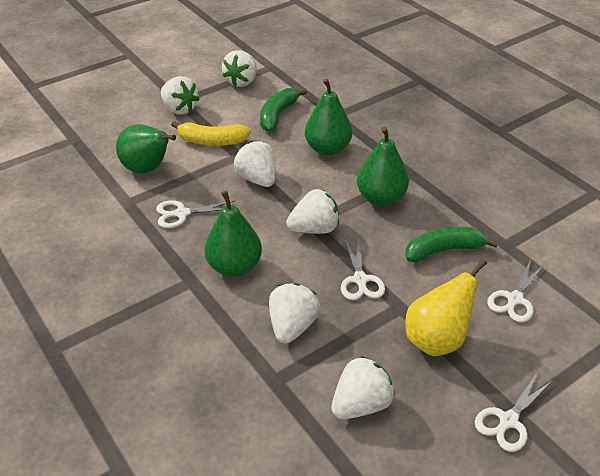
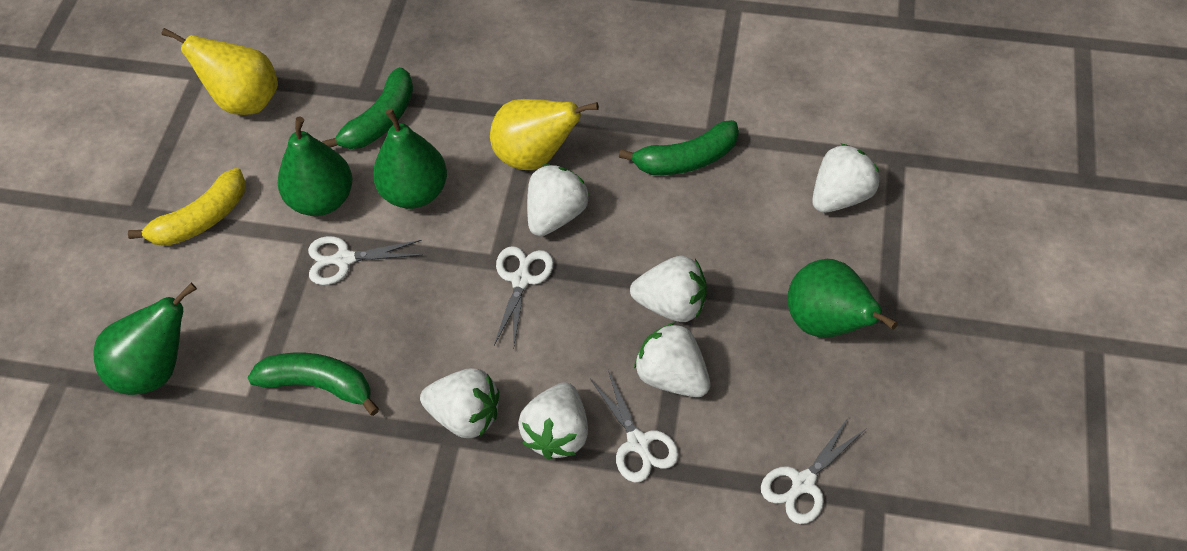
green banana: 2 -> 3
yellow pear: 1 -> 2

